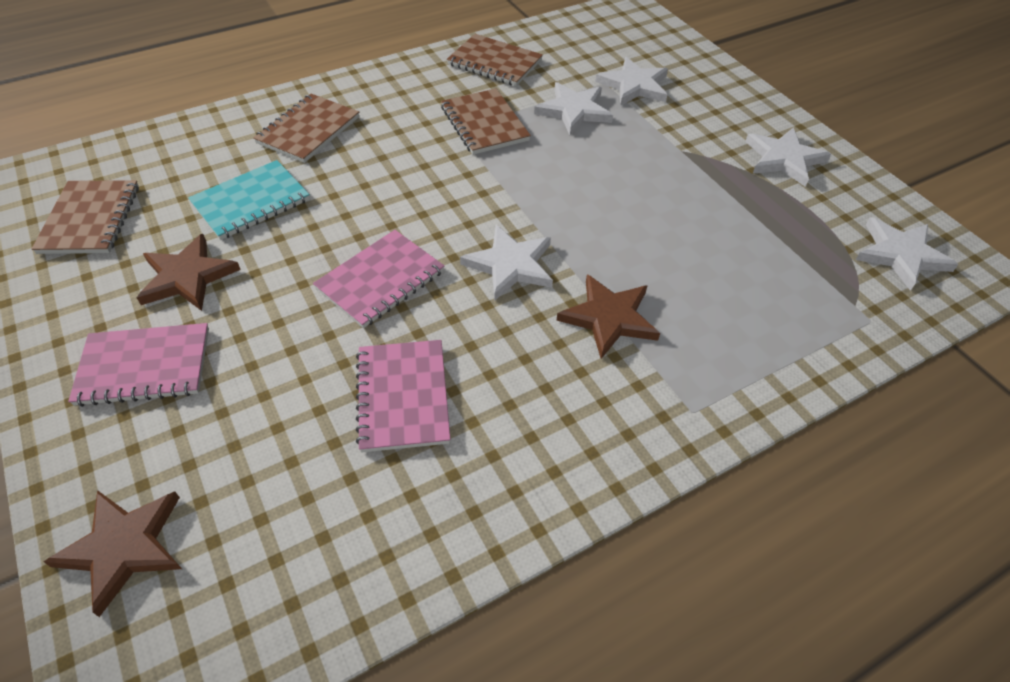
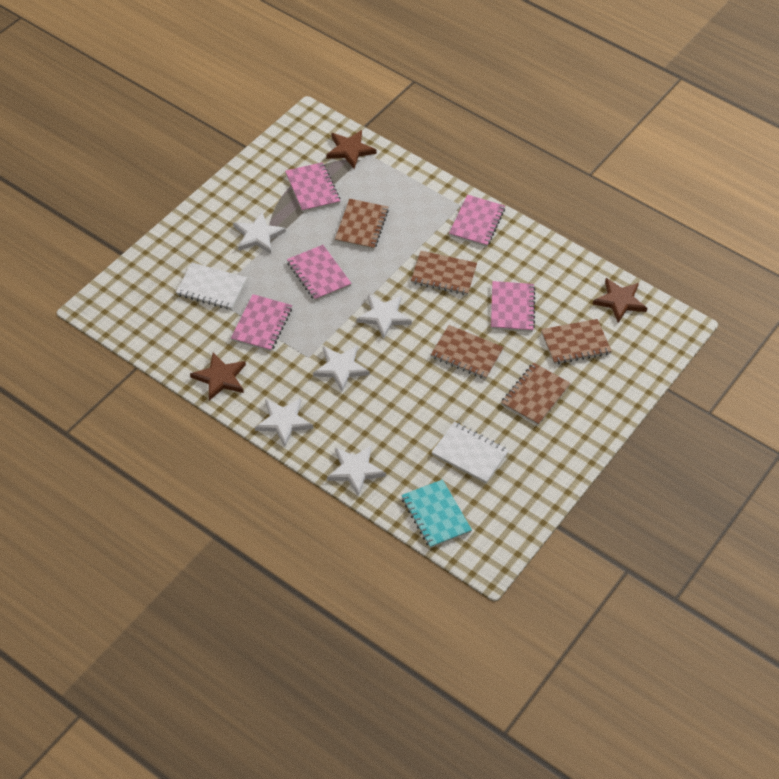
brown notebook: 4 -> 5
pink notebook: 3 -> 5
white notebook: 0 -> 2

